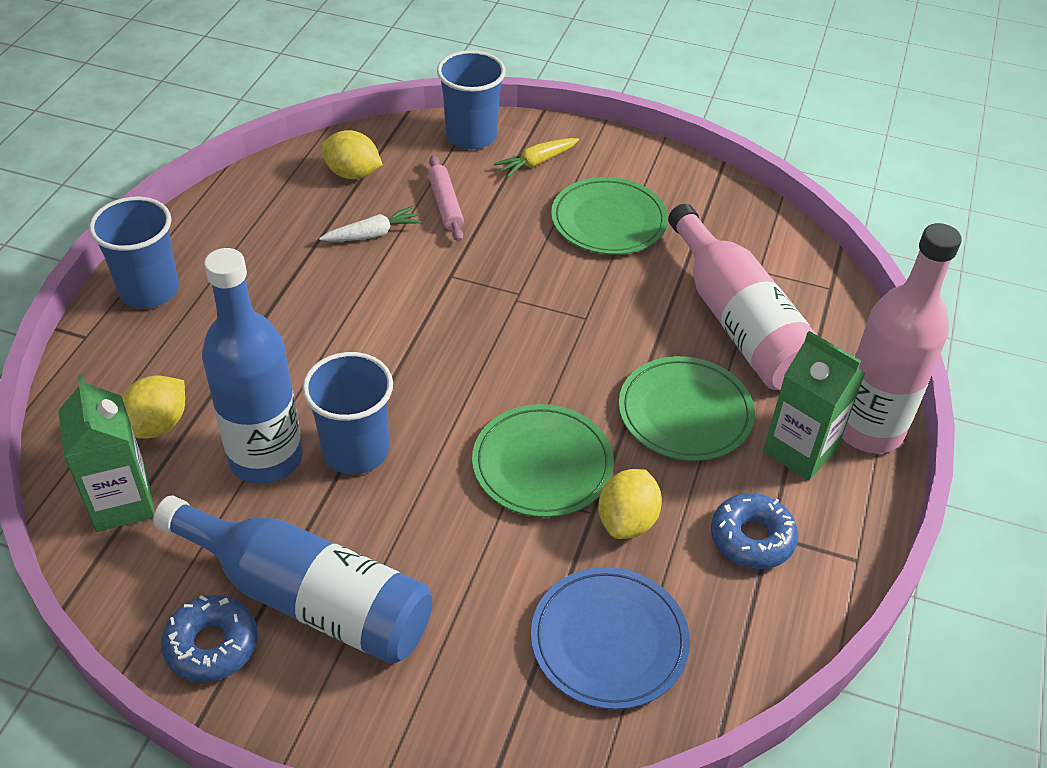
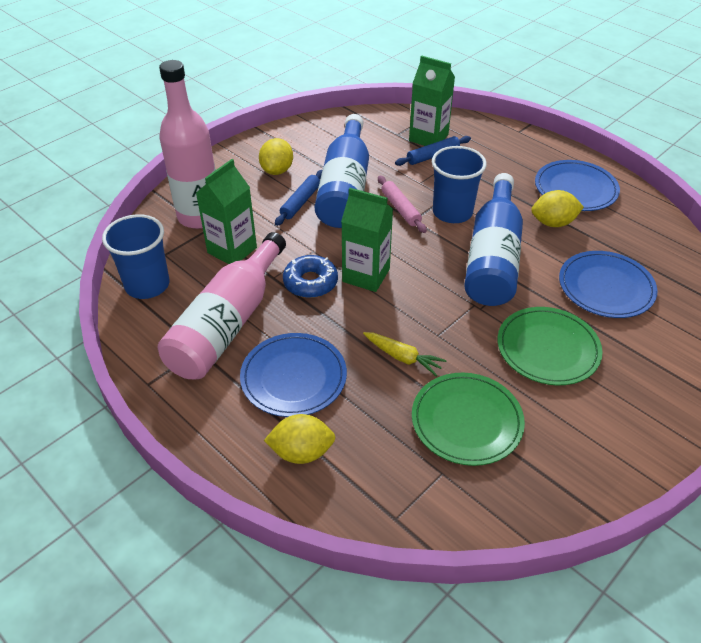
blue cup: 3 -> 2
blue donut: 2 -> 1
blue plate: 1 -> 3
blue rolling pin: 0 -> 2
green carton: 2 -> 3
green plate: 3 -> 2
white carrot: 1 -> 0

